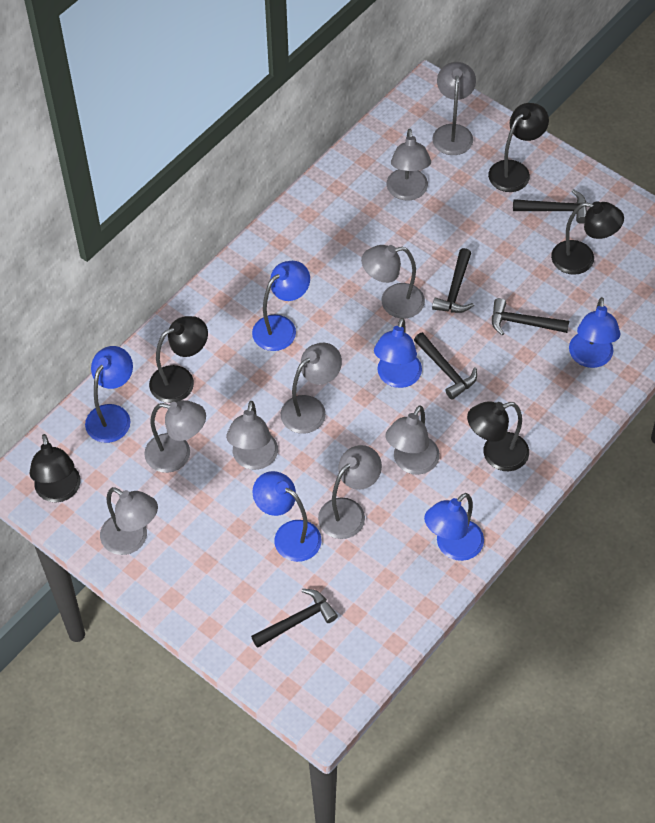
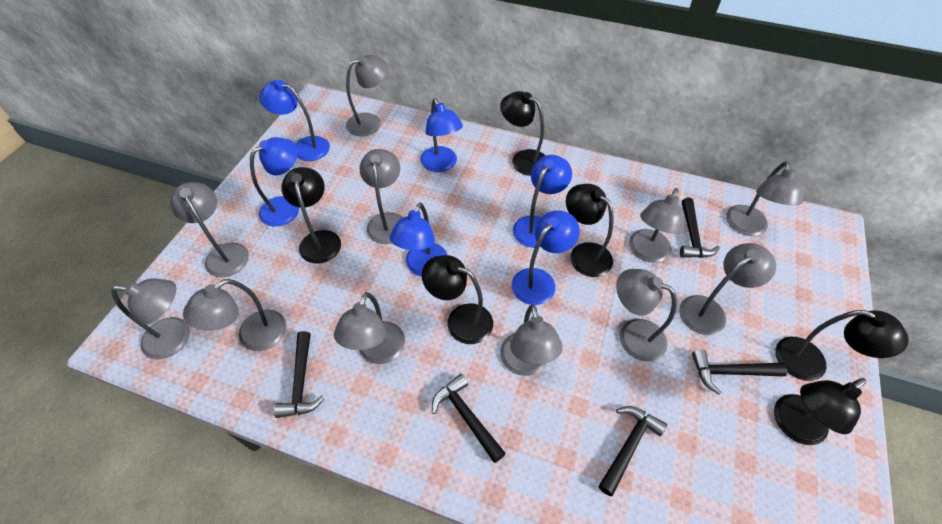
black lamp: 5 -> 6
grey lamp: 9 -> 11

